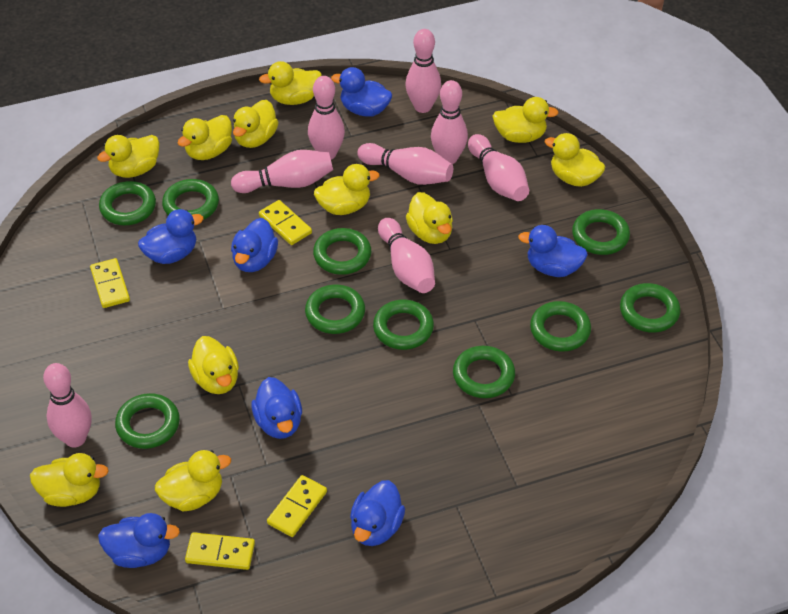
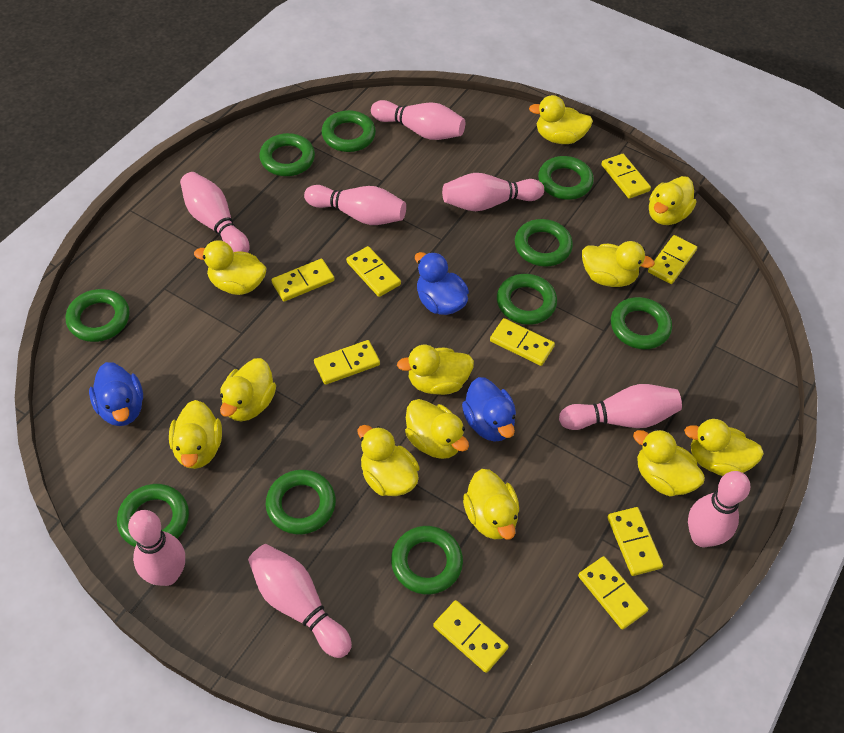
blue duck: 7 -> 3
yellow domino: 4 -> 9
yellow duck: 11 -> 12

